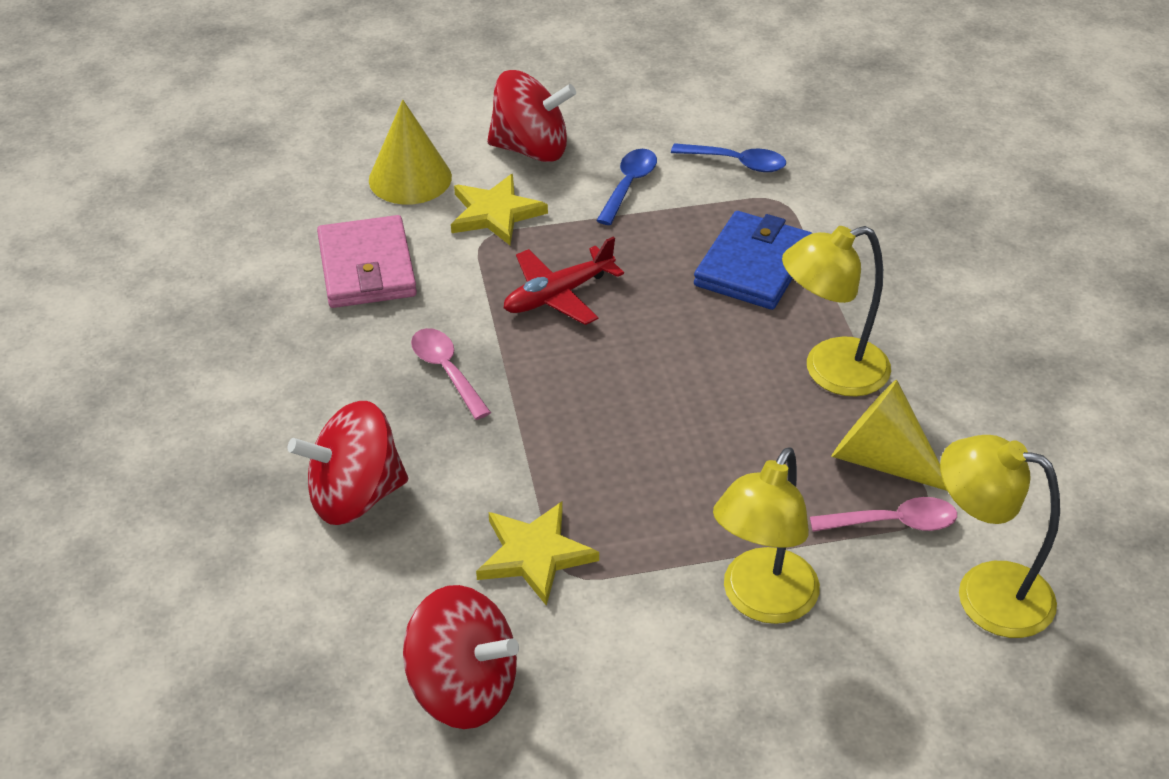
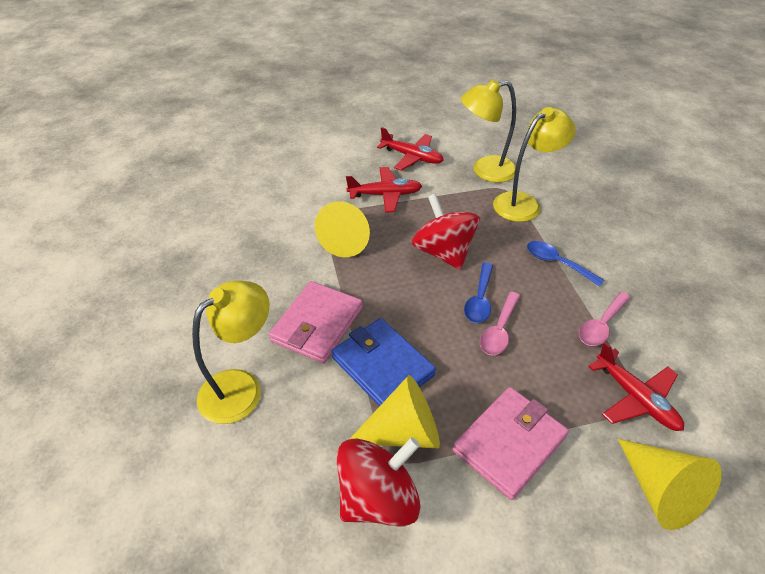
pink wallet: 1 -> 2
red plane: 1 -> 3
red spinning top: 3 -> 2
yellow cone: 2 -> 3
yellow star: 2 -> 0

